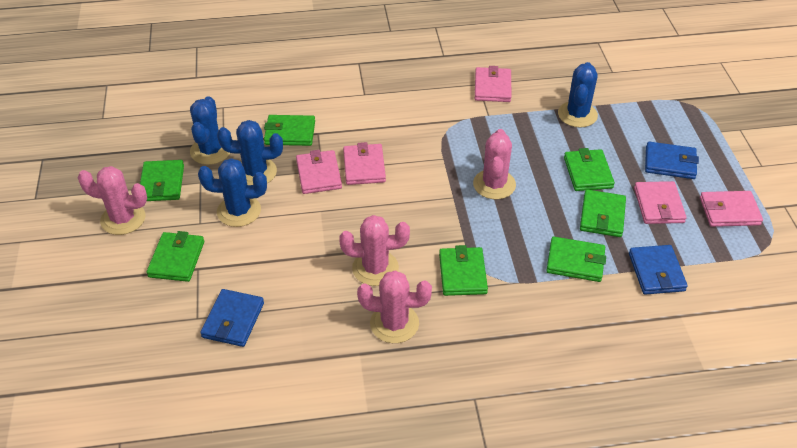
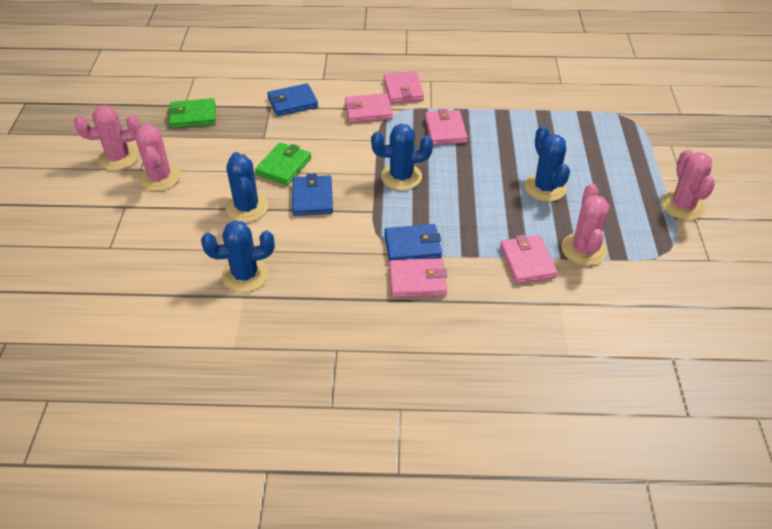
green wallet: 7 -> 2

